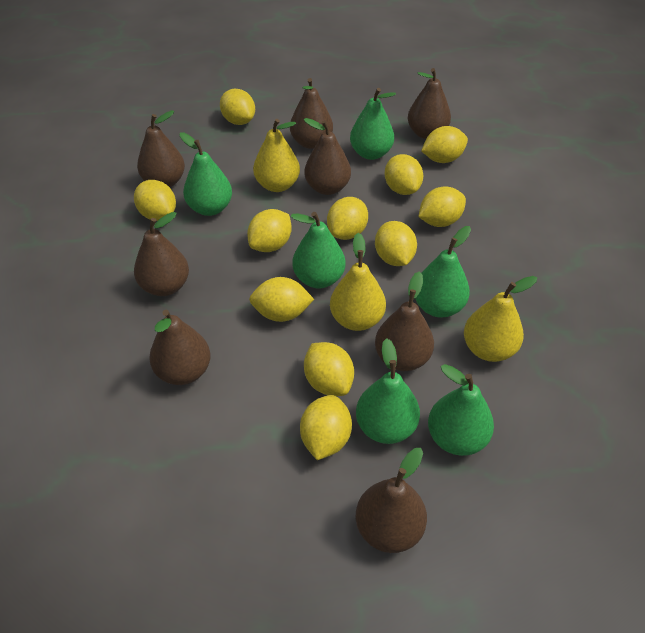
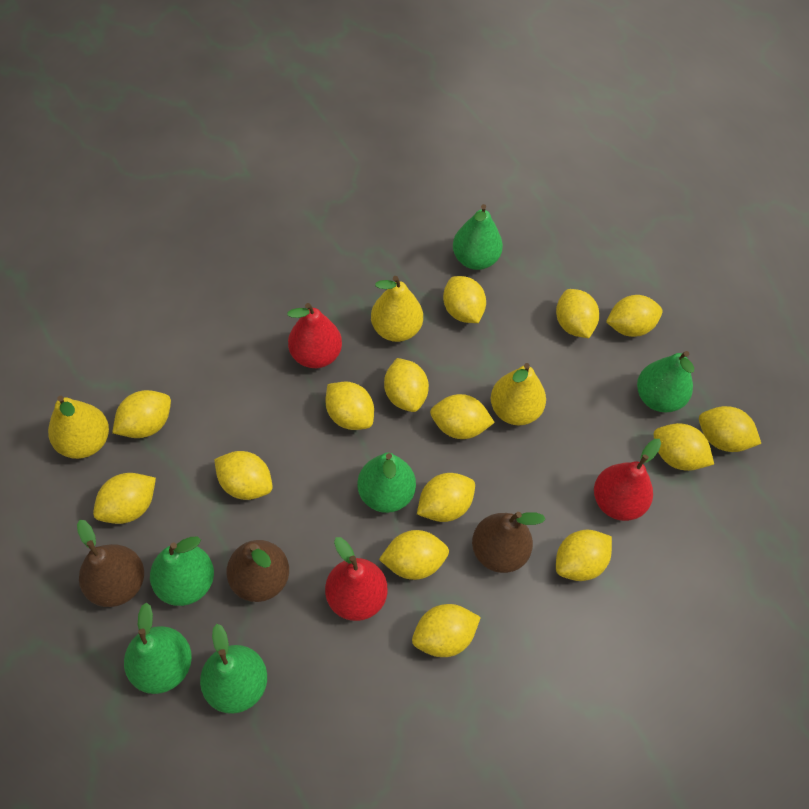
brown pear: 8 -> 3
red pear: 0 -> 3
yellow lemon: 11 -> 15

